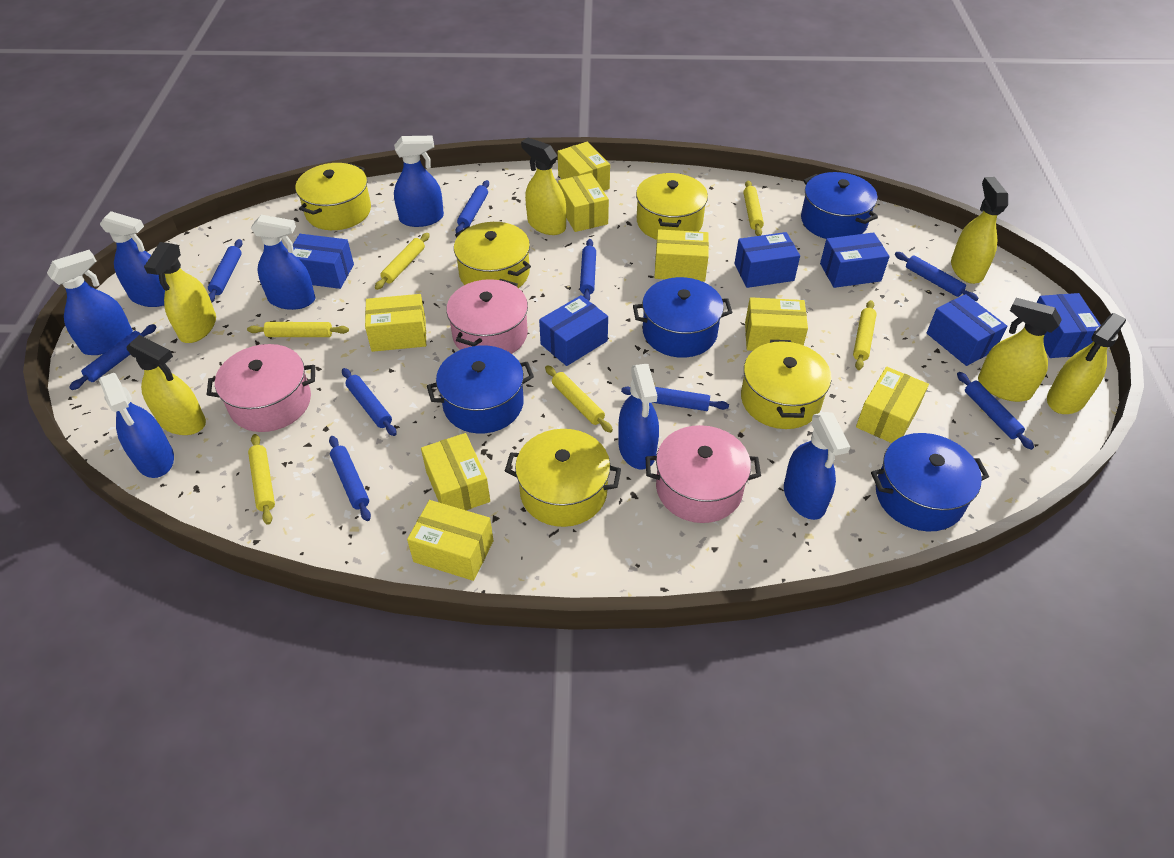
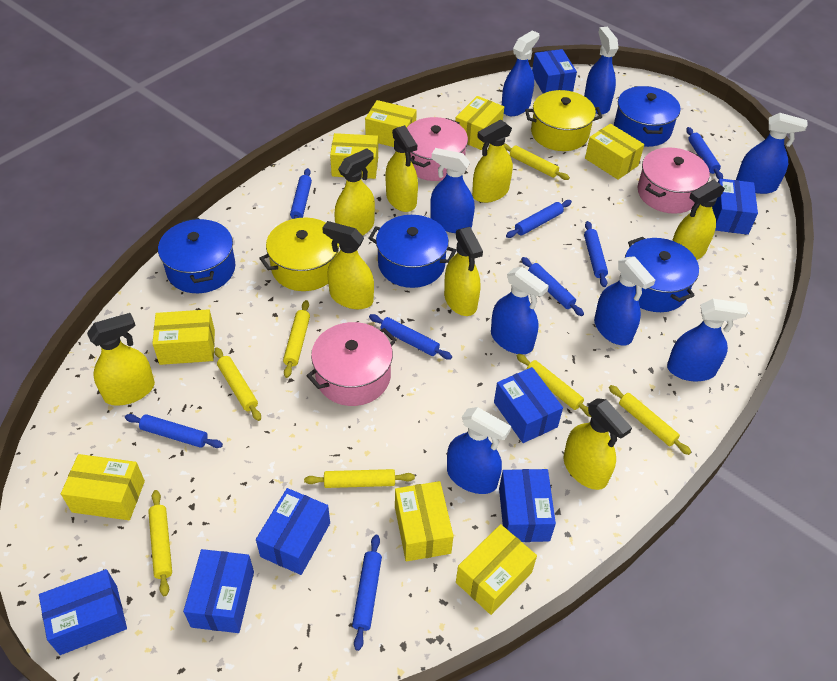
blue box: 6 -> 7
blue rolling pin: 9 -> 8
blue spray bottle: 7 -> 8
yellow pot: 5 -> 2
yellow rolling pin: 6 -> 7
yellow spray bottle: 6 -> 8

